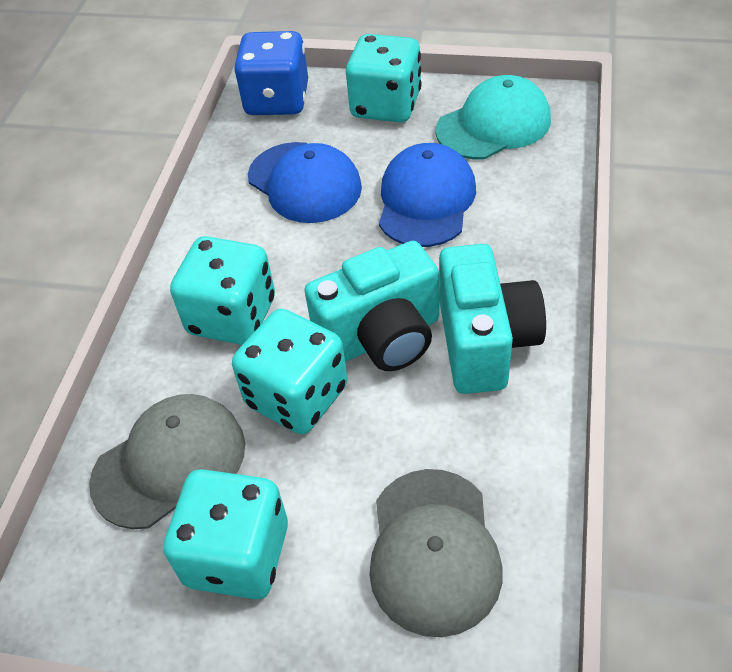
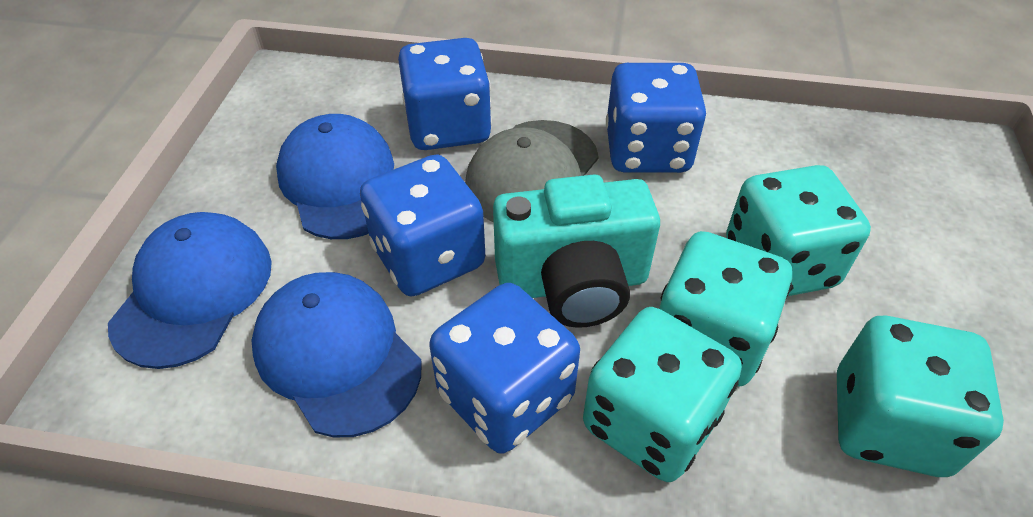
blue cap: 2 -> 3
blue dice: 1 -> 4
grey cap: 2 -> 1
turquoise camera: 2 -> 1
turquoise cap: 1 -> 0

